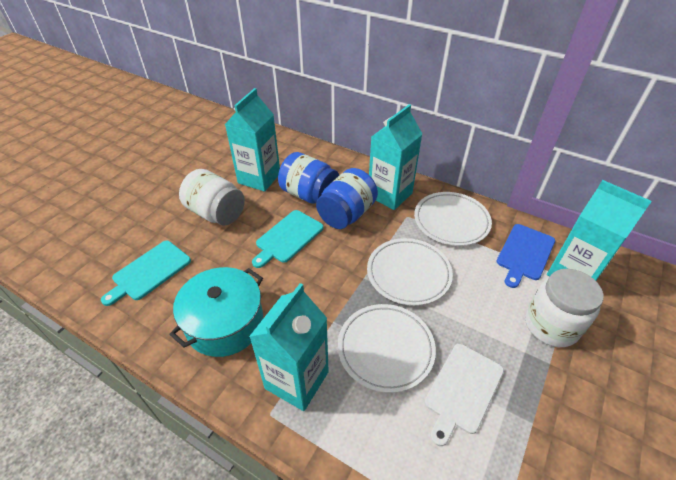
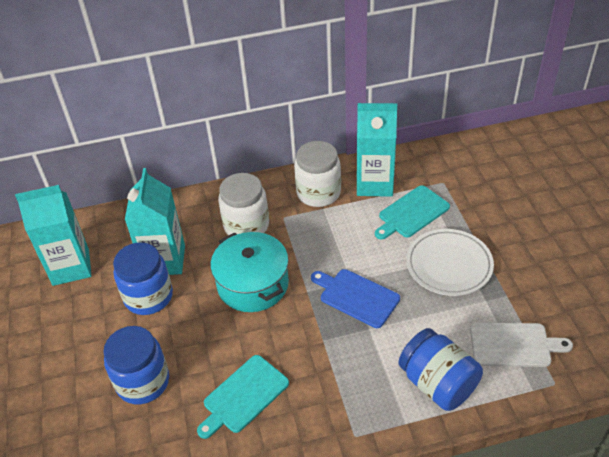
blue jar: 2 -> 3
turquoise carton: 4 -> 3
white plate: 3 -> 1

